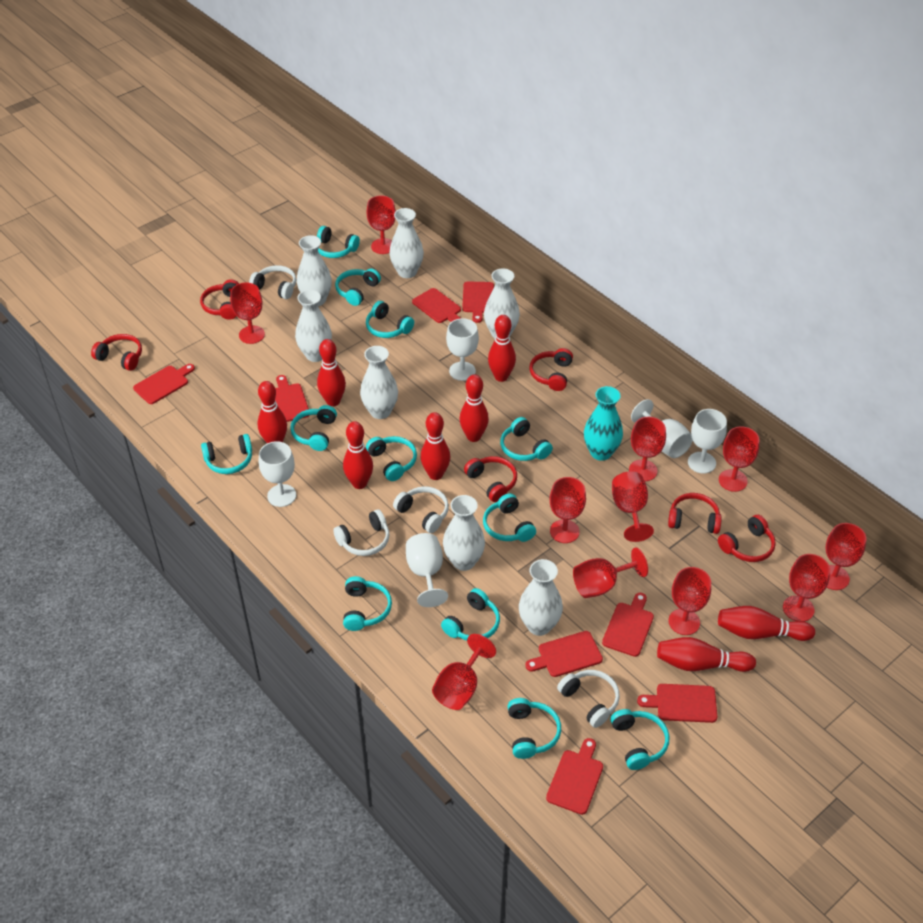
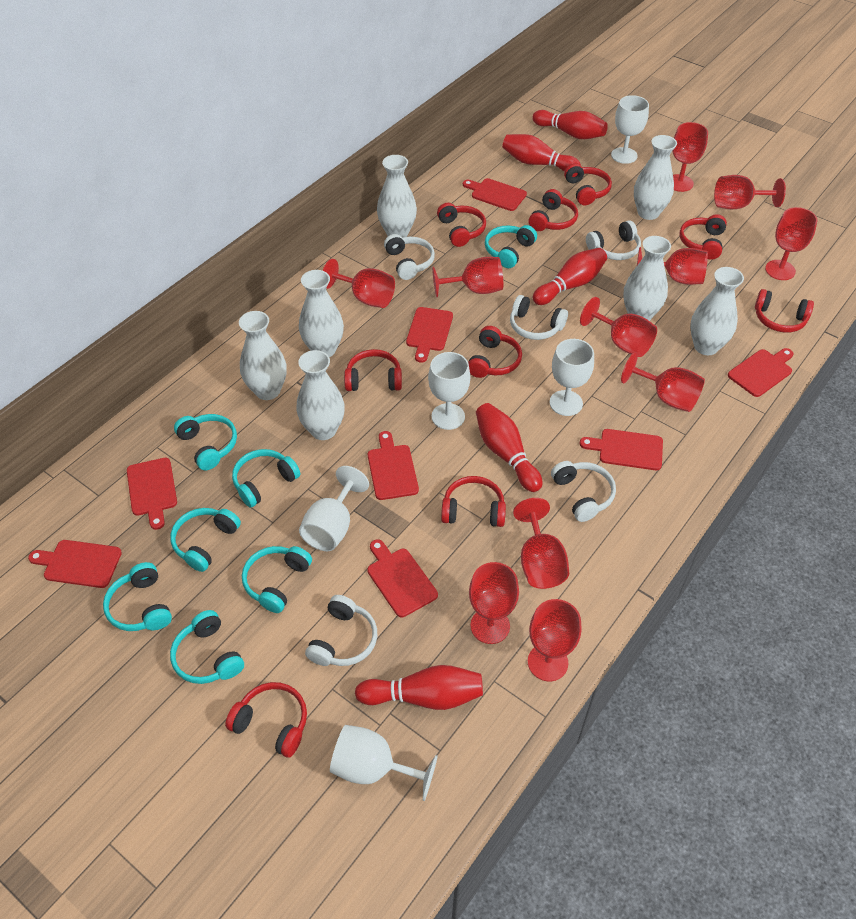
red bowling pin: 8 -> 5
red headphones: 6 -> 9
turquoise headphones: 12 -> 7
turquoise vase: 1 -> 0
white headphones: 4 -> 5

